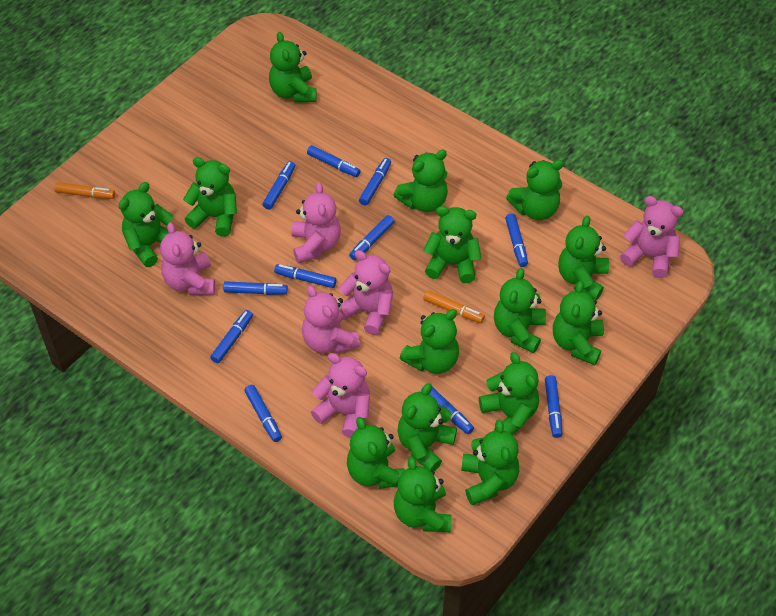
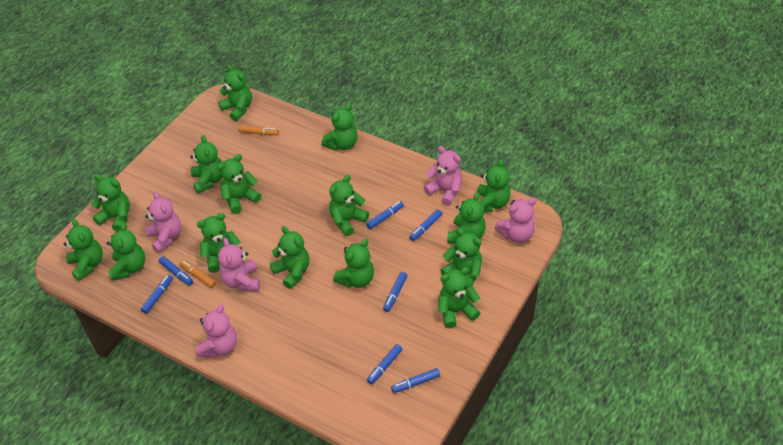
blue marker: 11 -> 7
pink teddy bear: 6 -> 5

